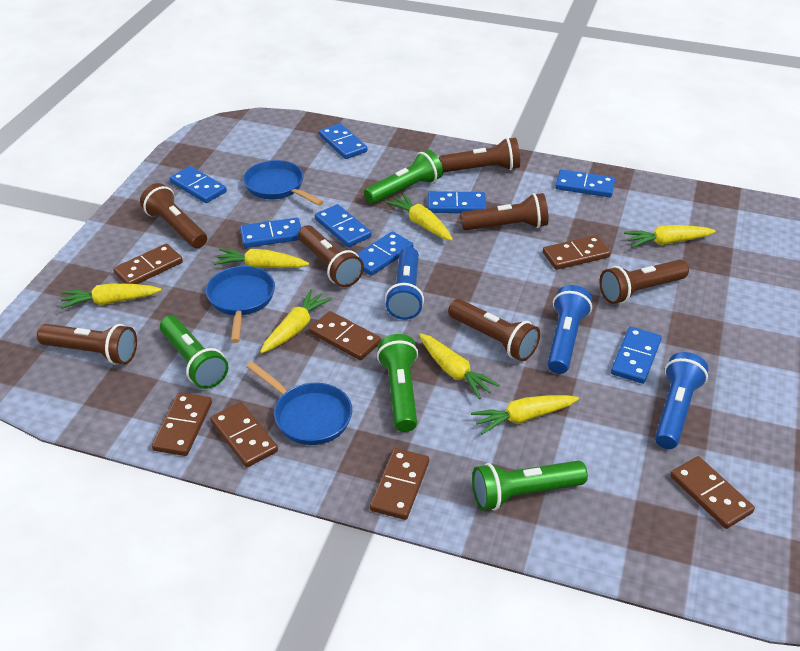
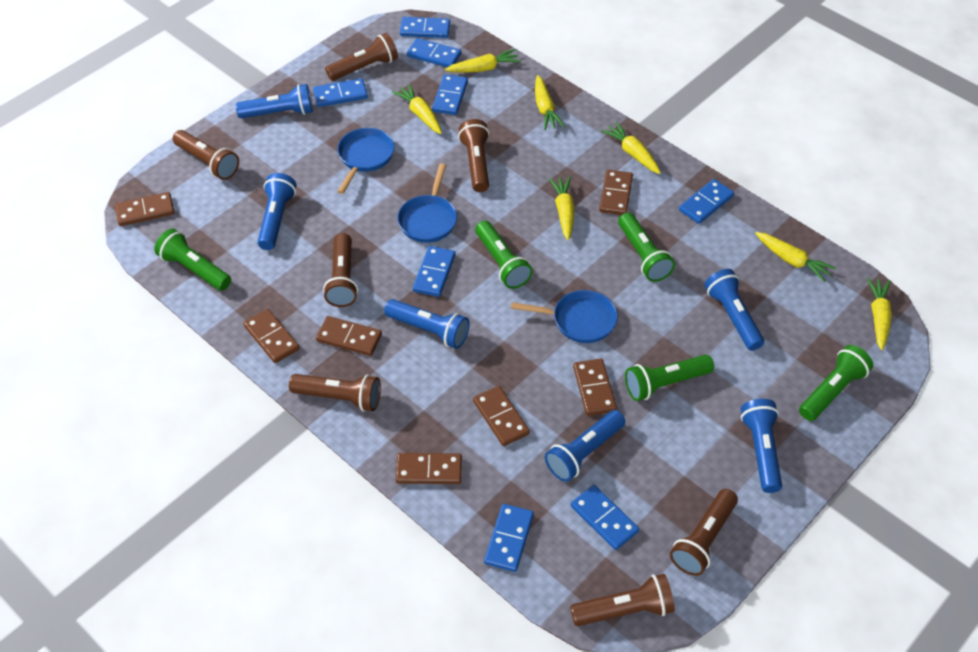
blue flashlight: 3 -> 6
green flashlight: 4 -> 5

